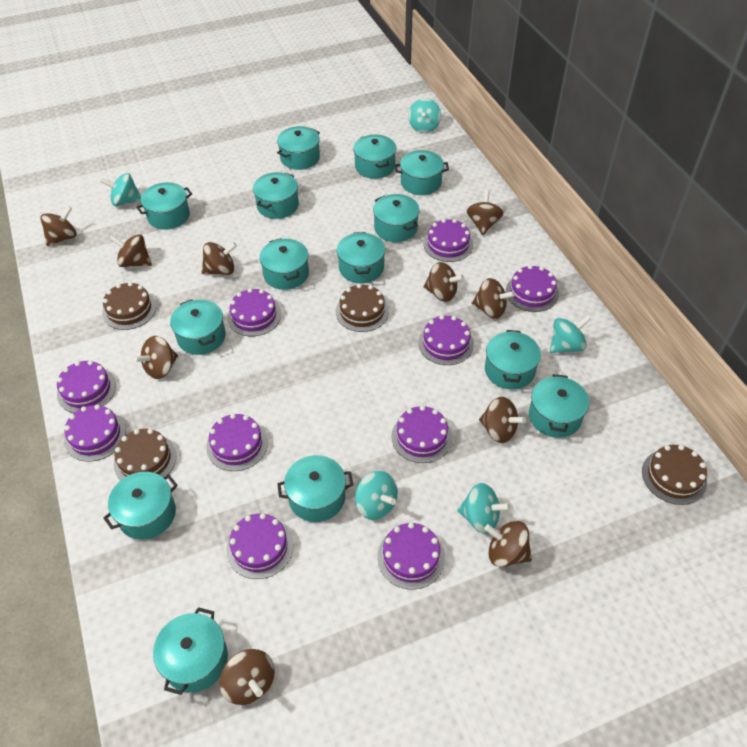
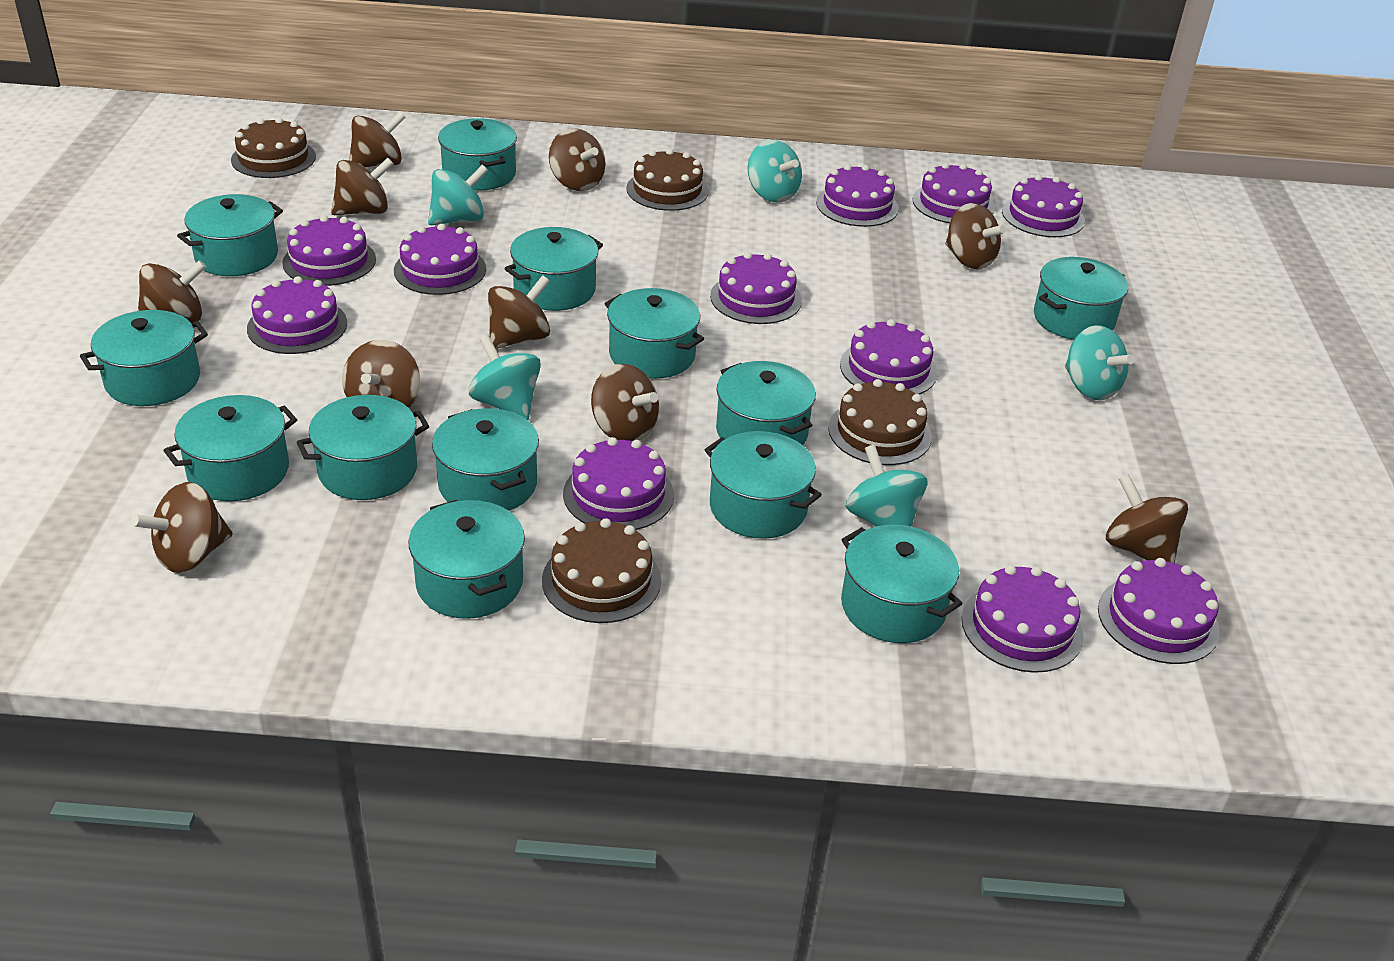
purple cake: 10 -> 11
turquoise pot: 14 -> 13

